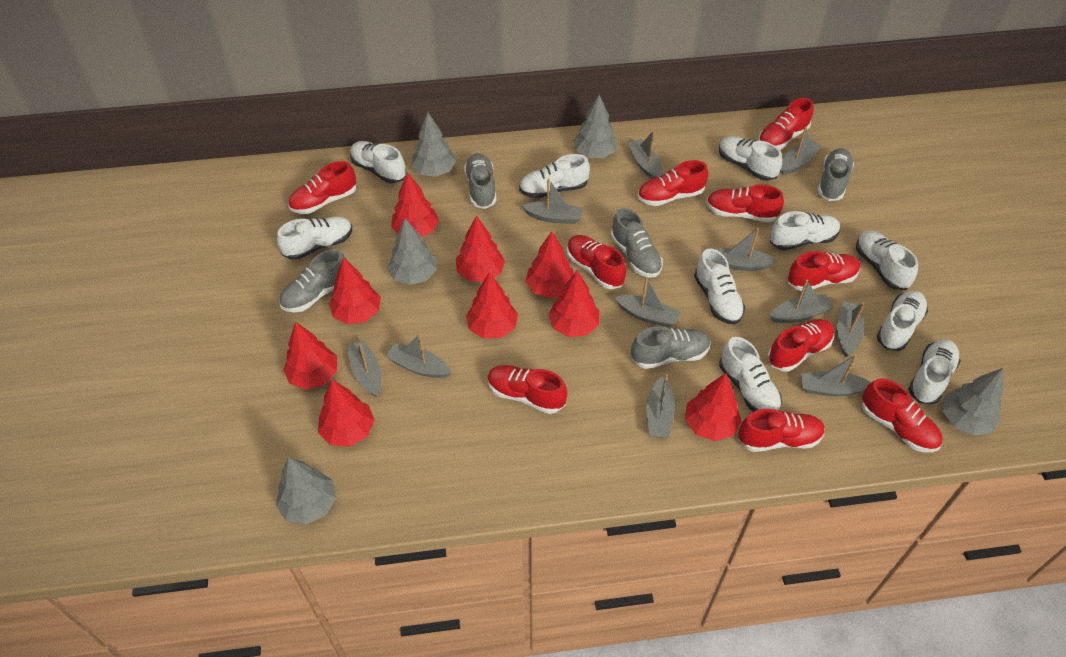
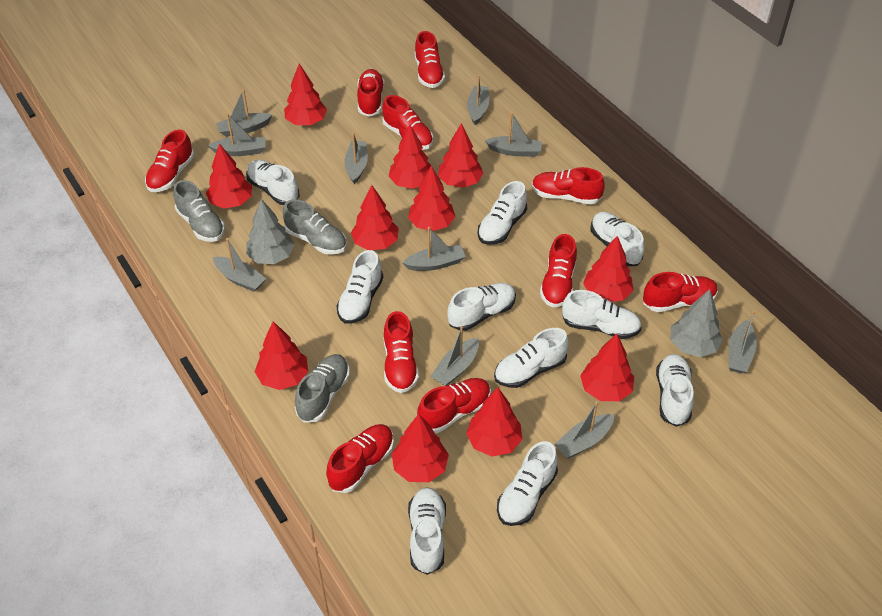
grey boat: 11 -> 10
grey shoe: 5 -> 3
grey tree: 5 -> 2
red tree: 9 -> 11

